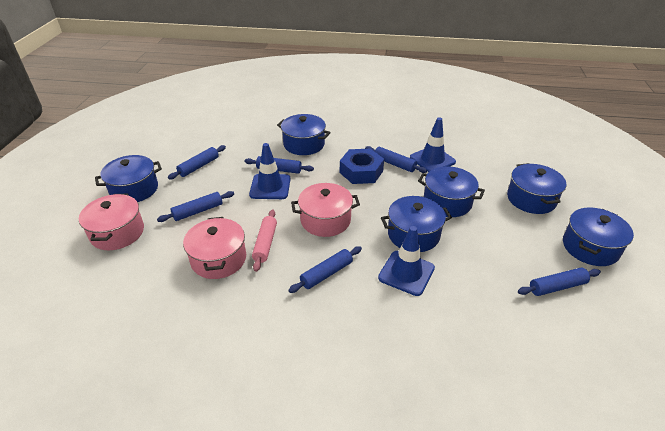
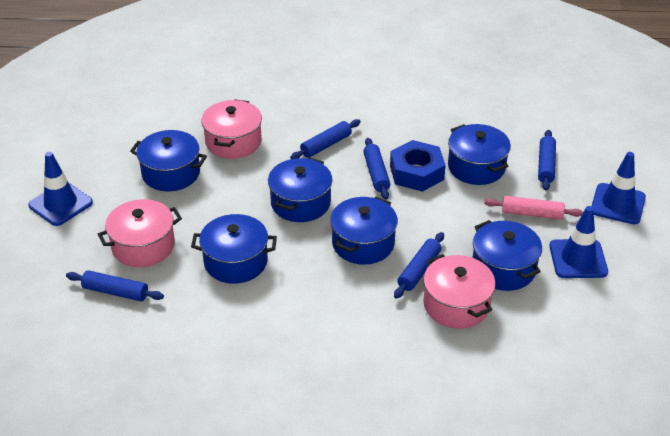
blue rolling pin: 6 -> 5

